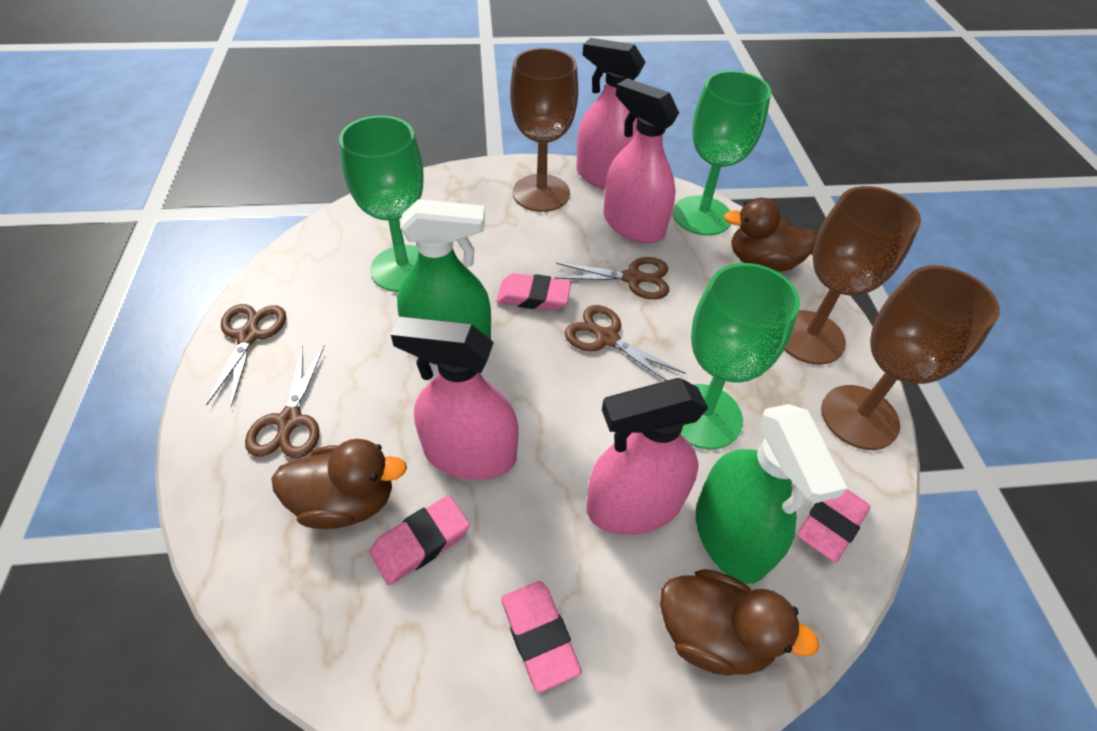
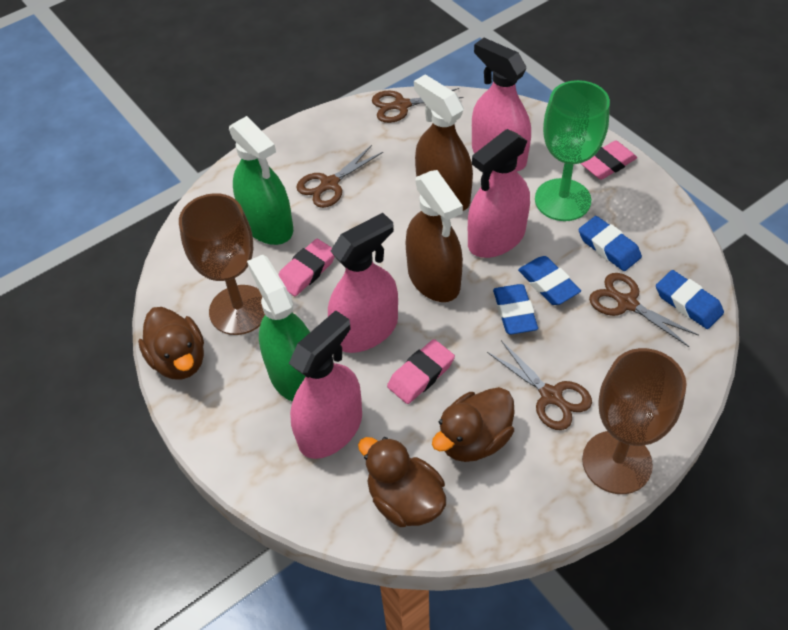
blue eraser: 0 -> 4
brown goblet: 3 -> 2
brown spray bottle: 0 -> 2
green goblet: 3 -> 1
pink eraser: 4 -> 3

